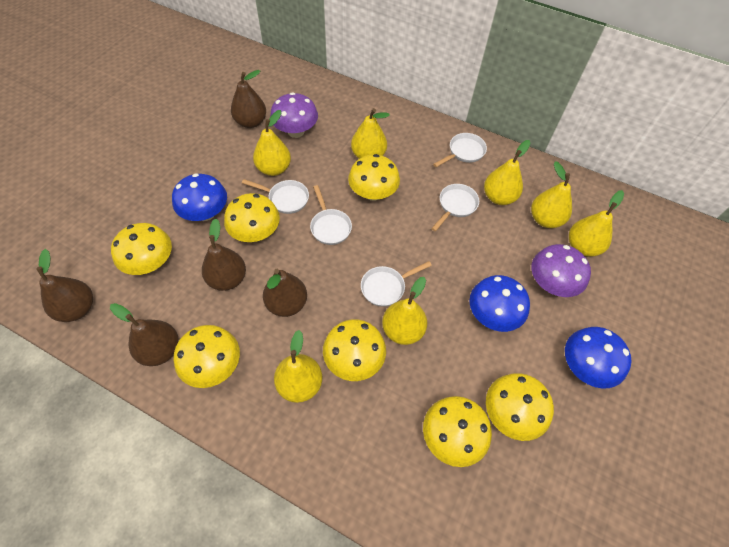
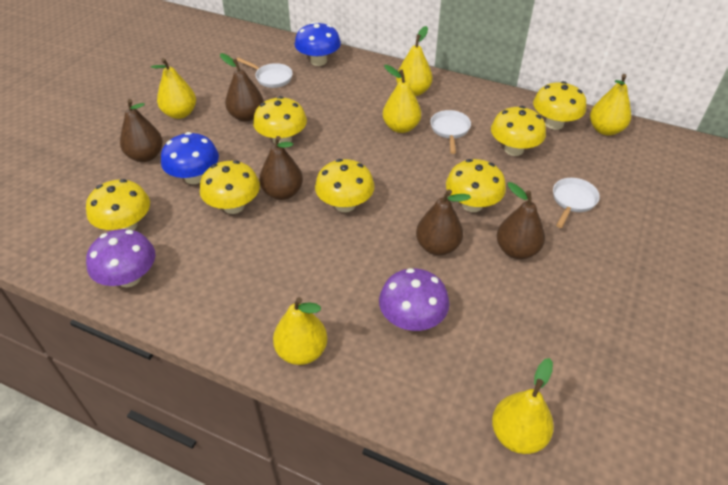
blue mushroom: 3 -> 2
white pan: 5 -> 3
yellow pear: 7 -> 6

